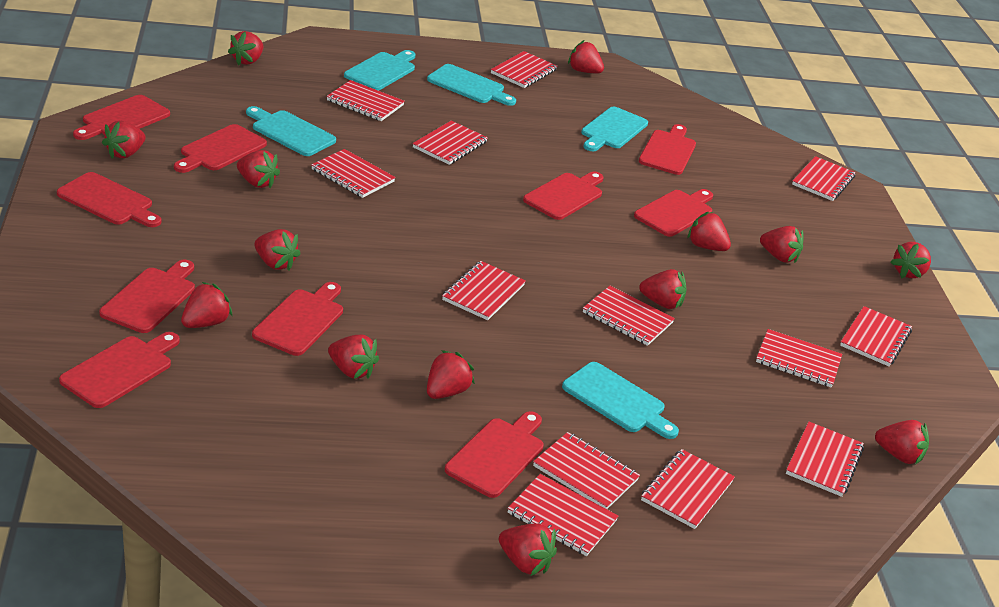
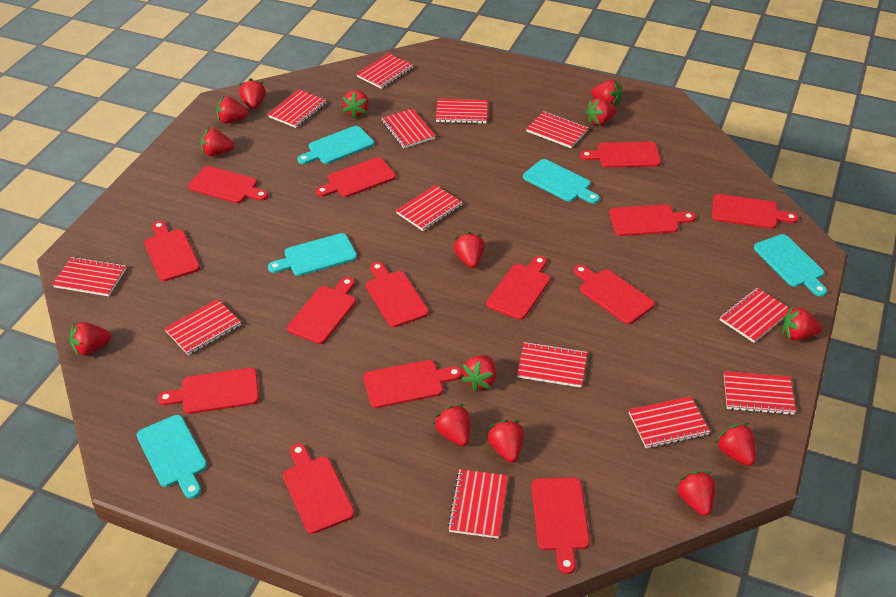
red cutting board: 10 -> 14

